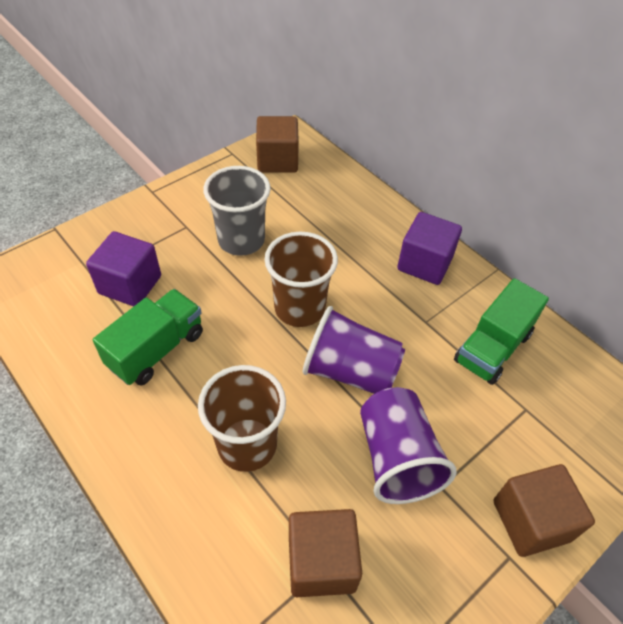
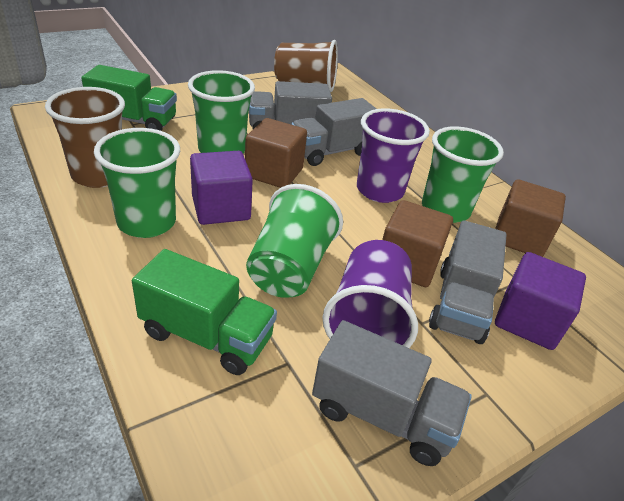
green cup: 0 -> 4
grey cup: 1 -> 0
grey truck: 0 -> 4

